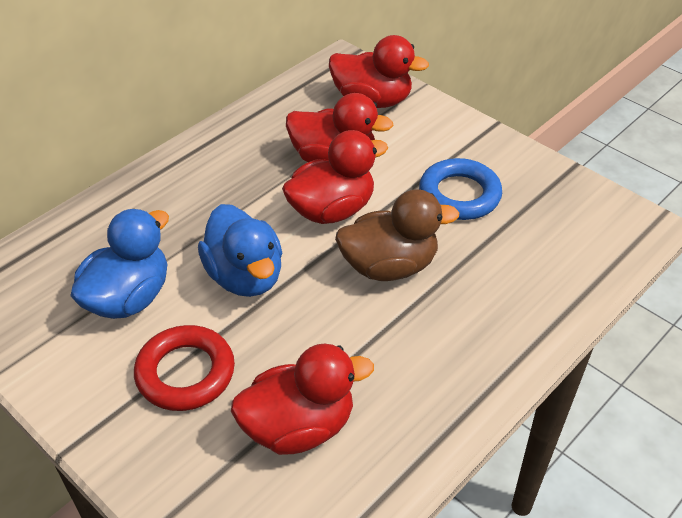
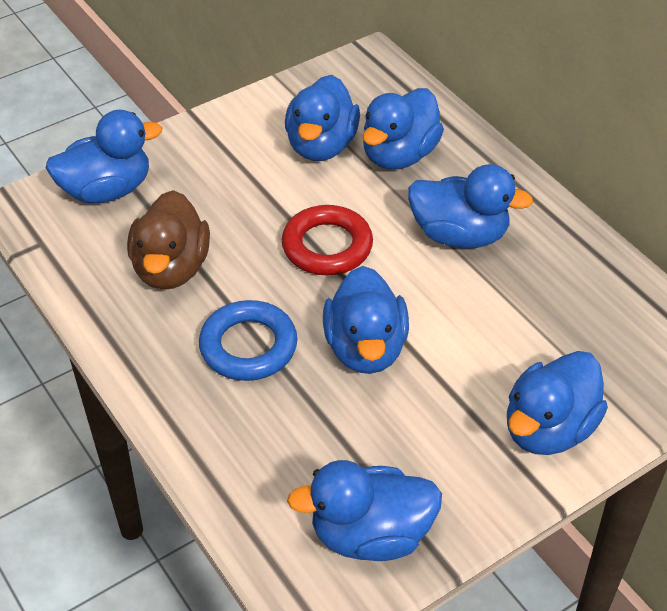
blue duck: 2 -> 7
red duck: 4 -> 0

